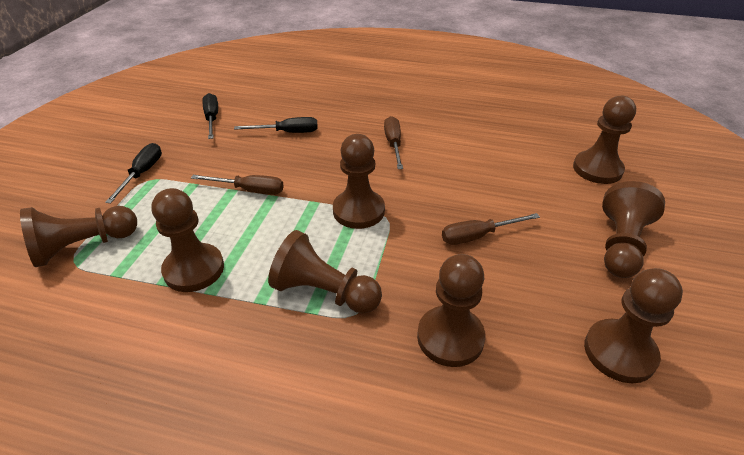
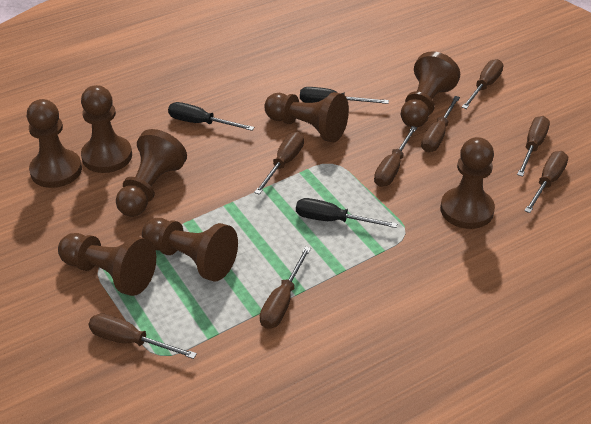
brown screwdriver: 3 -> 8

